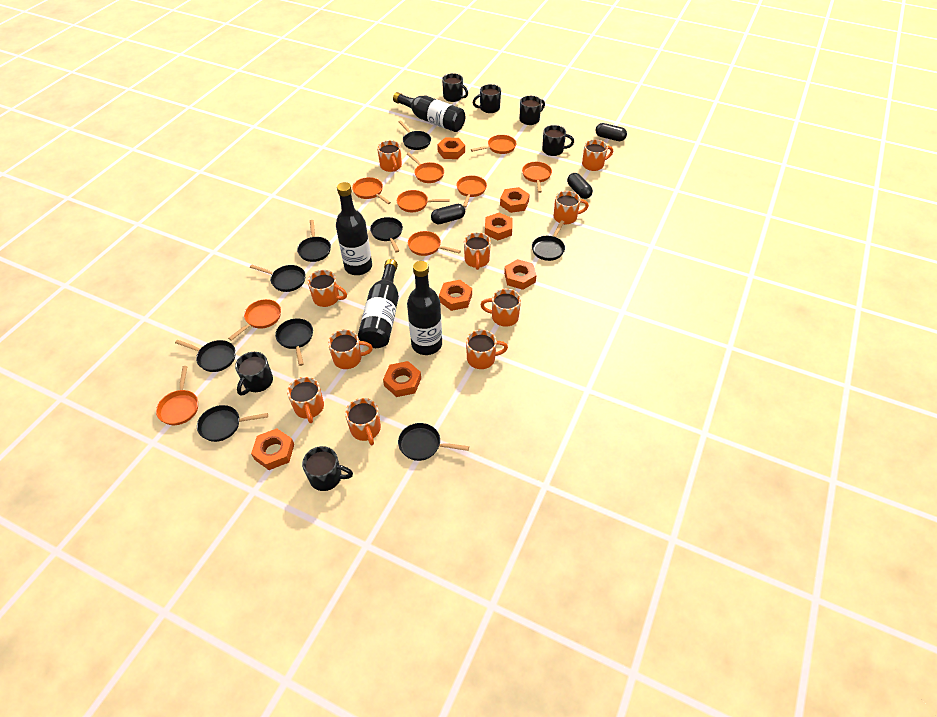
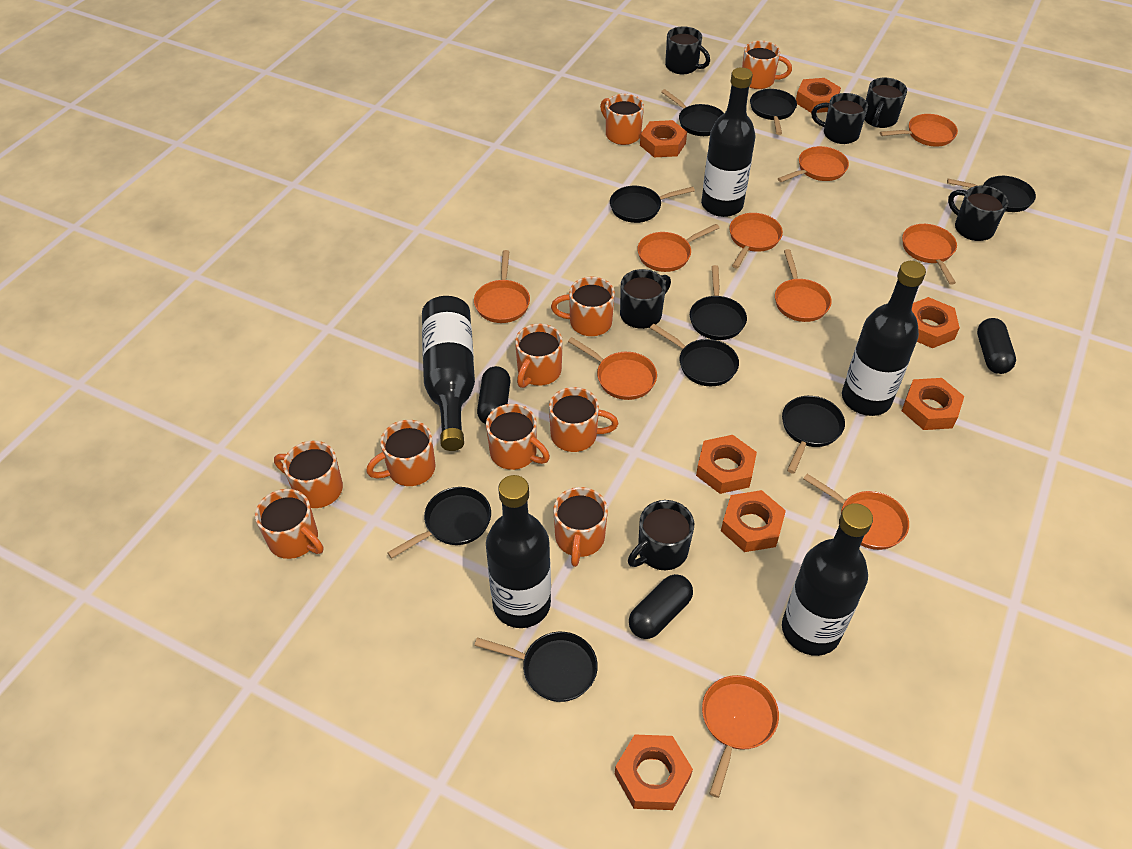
black bottle: 4 -> 5
orange pan: 9 -> 10

